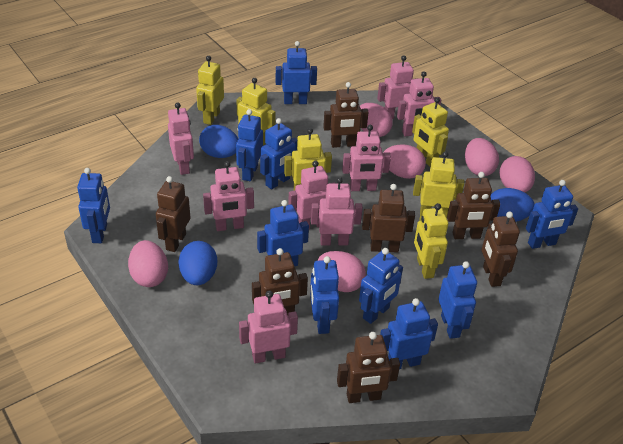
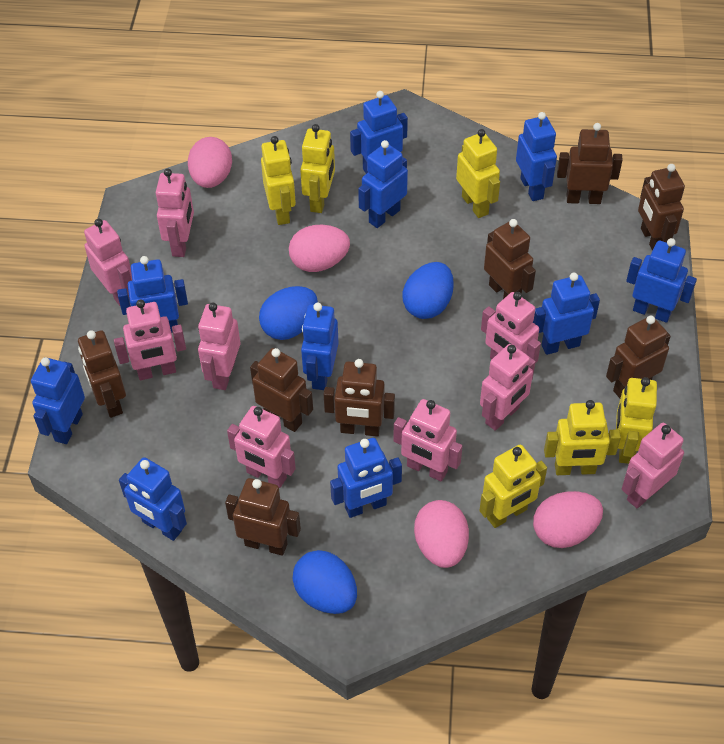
brown robot: 7 -> 8
pink egg: 6 -> 4
pink robot: 8 -> 9

